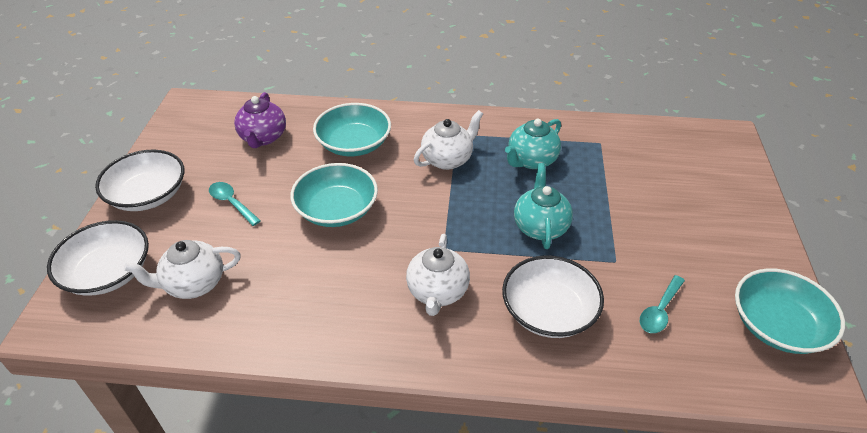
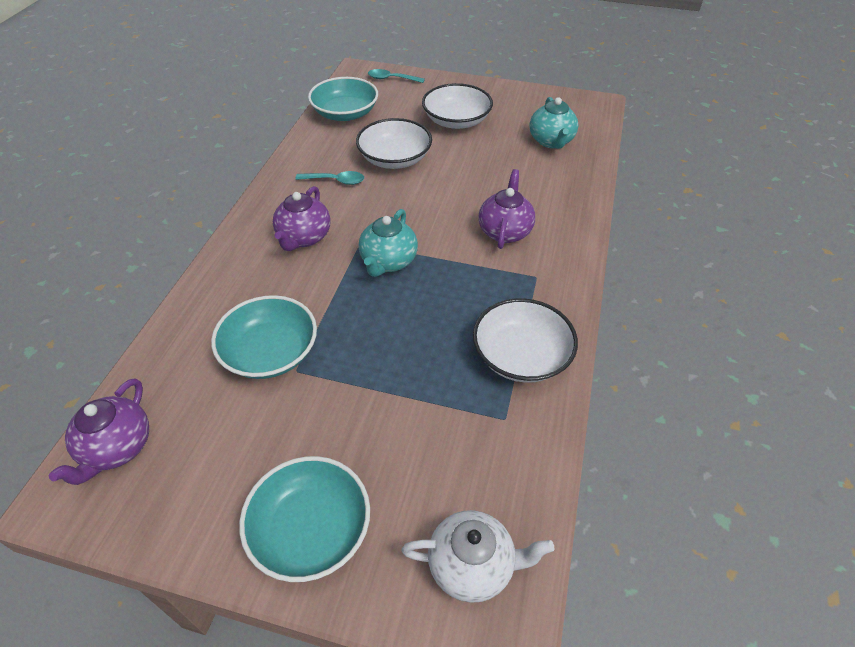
purple teapot: 1 -> 3
white teapot: 3 -> 1

